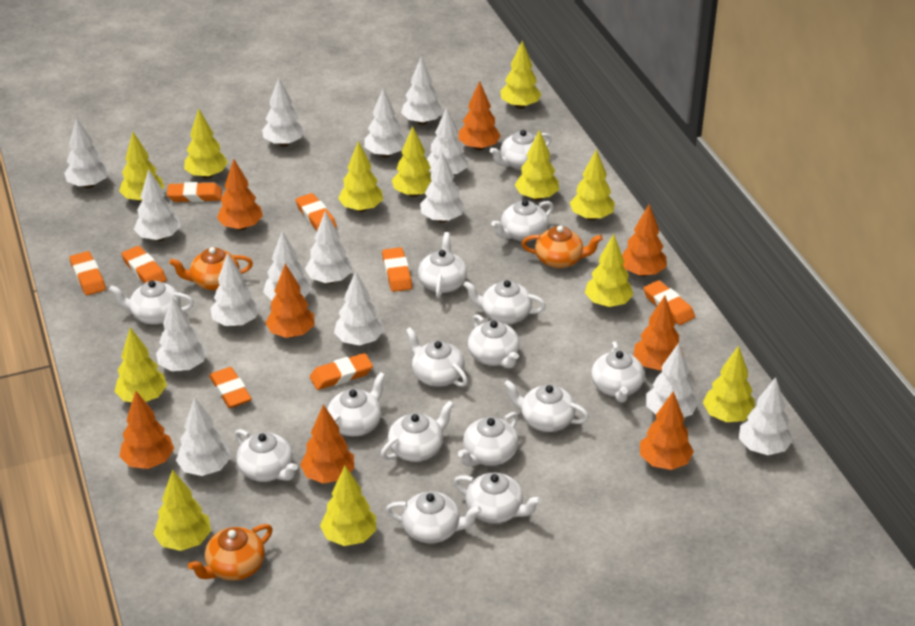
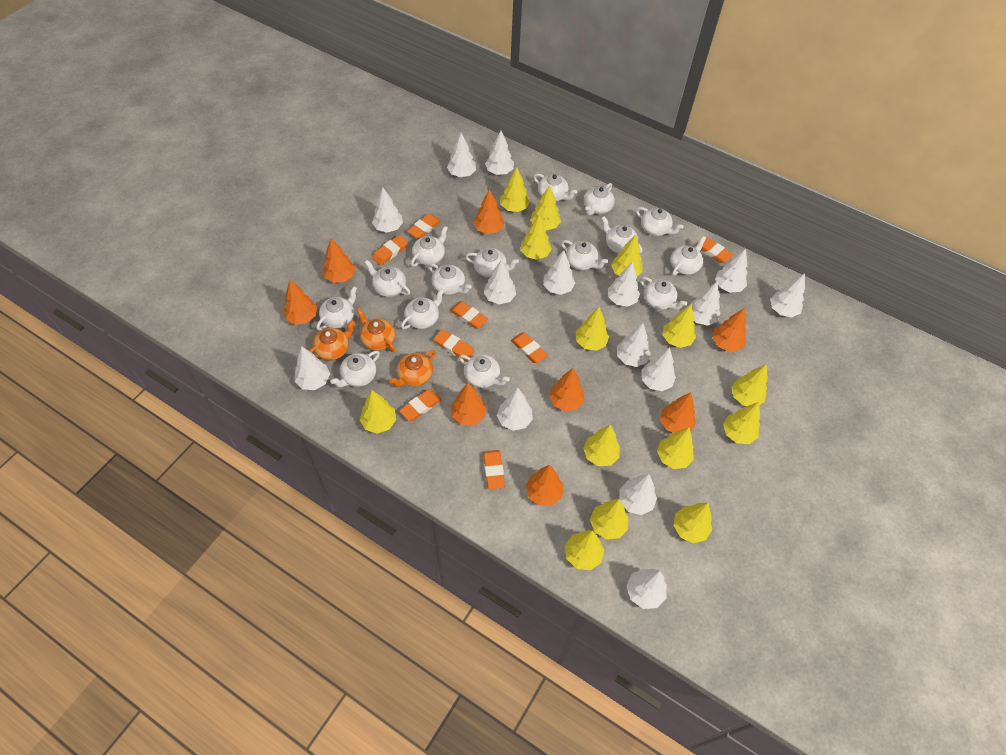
yellow tree: 12 -> 14

